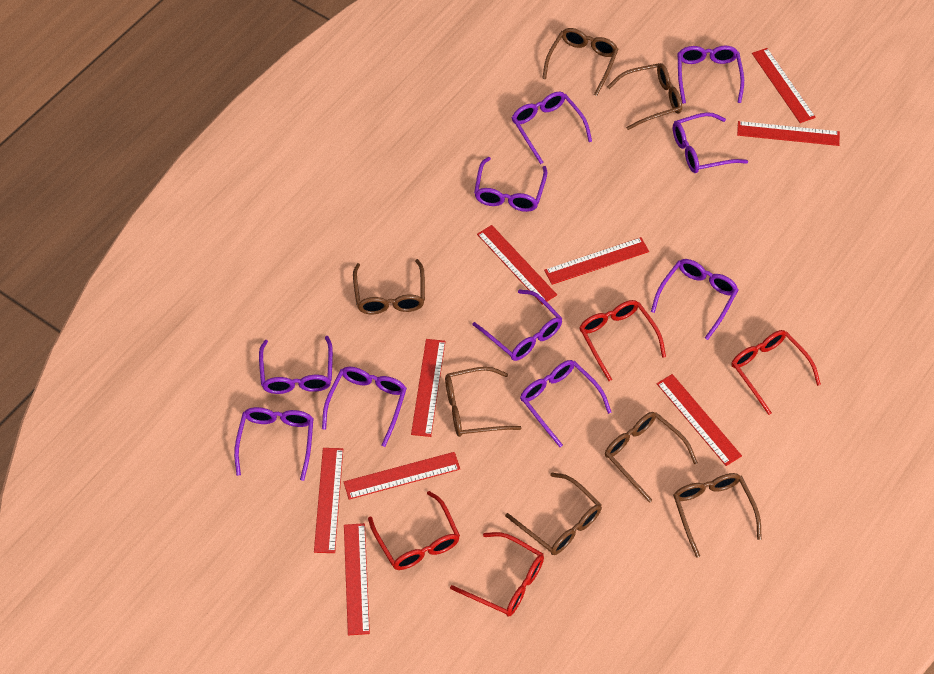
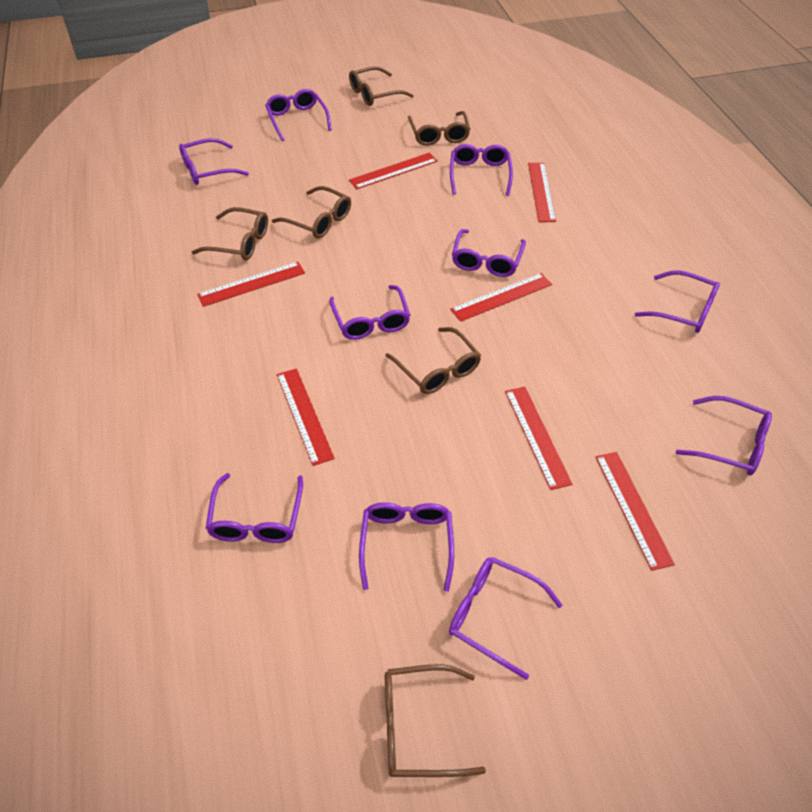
brown glasses: 7 -> 6
red glasses: 4 -> 0
red ruler: 9 -> 7

